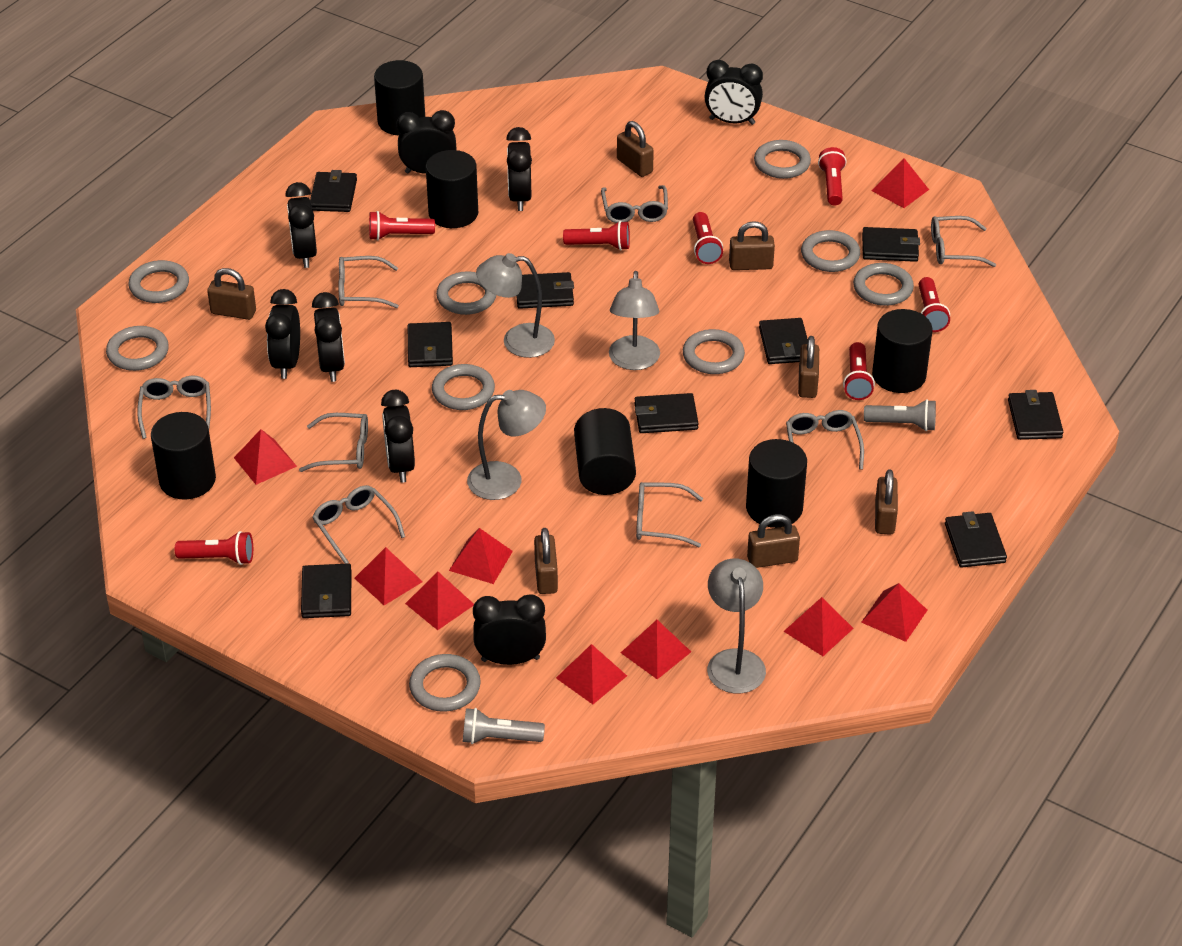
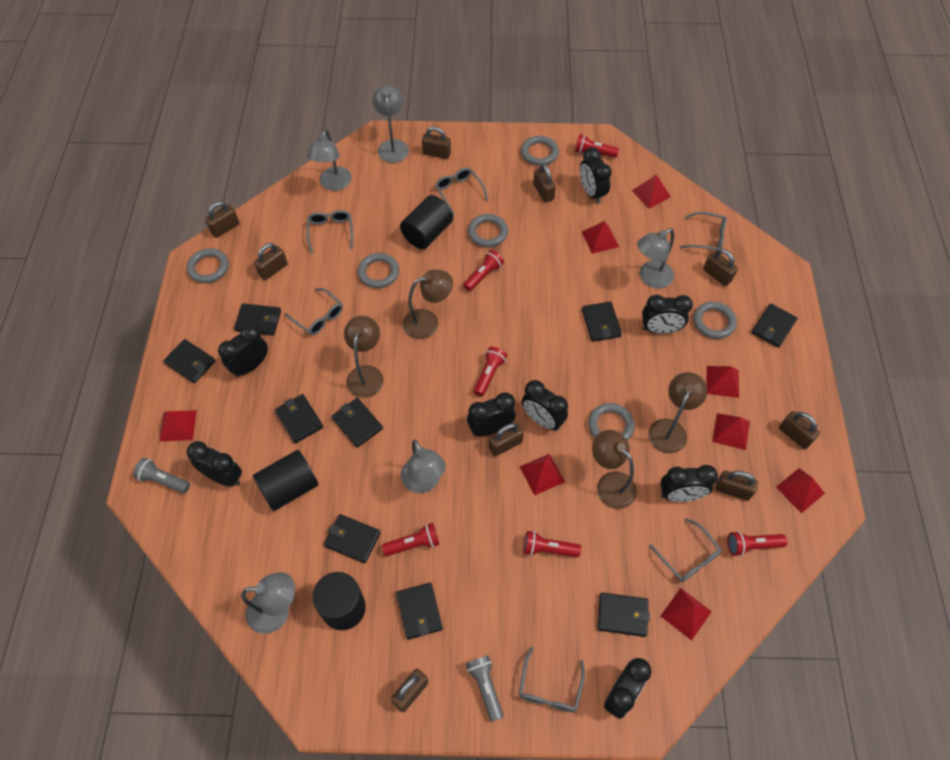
black cylinder: 6 -> 3
brown lamp: 0 -> 4
brown padlock: 7 -> 9
grey glasses: 8 -> 6
grey lamp: 4 -> 5
grey ring: 9 -> 6
red flashlight: 7 -> 6
red pyramid: 9 -> 8

